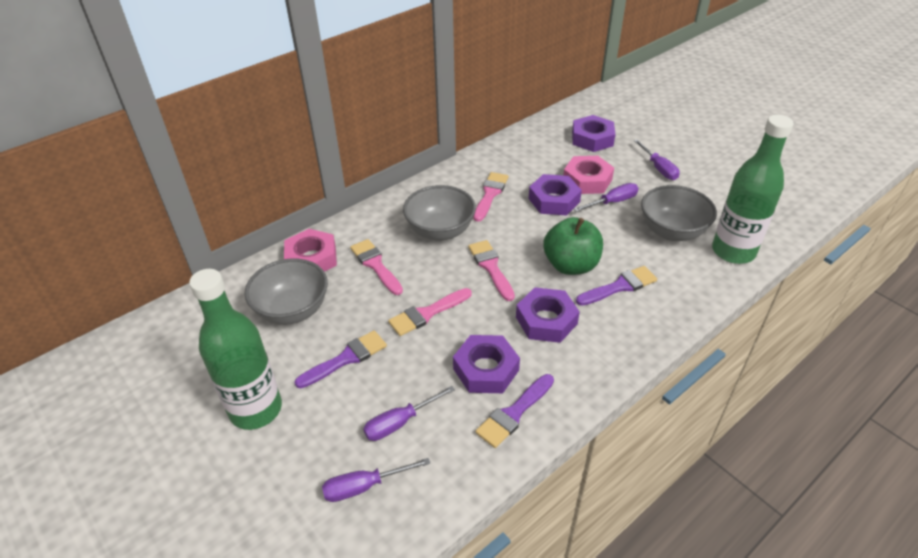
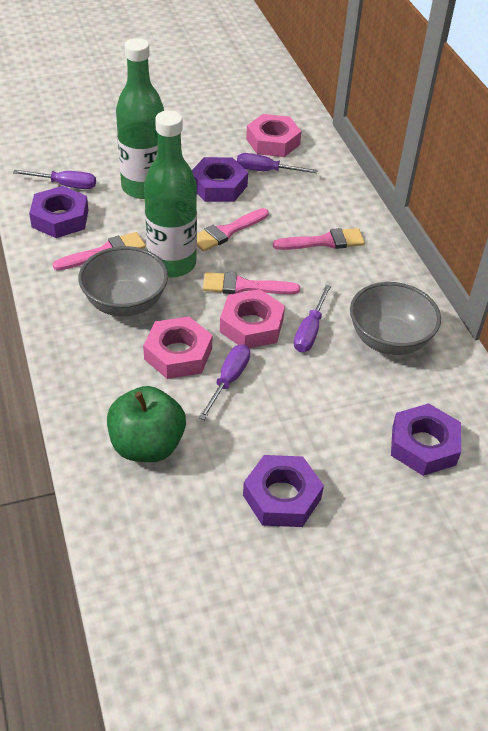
grey bowl: 3 -> 2
pink nut: 2 -> 3
purple brush: 3 -> 0

